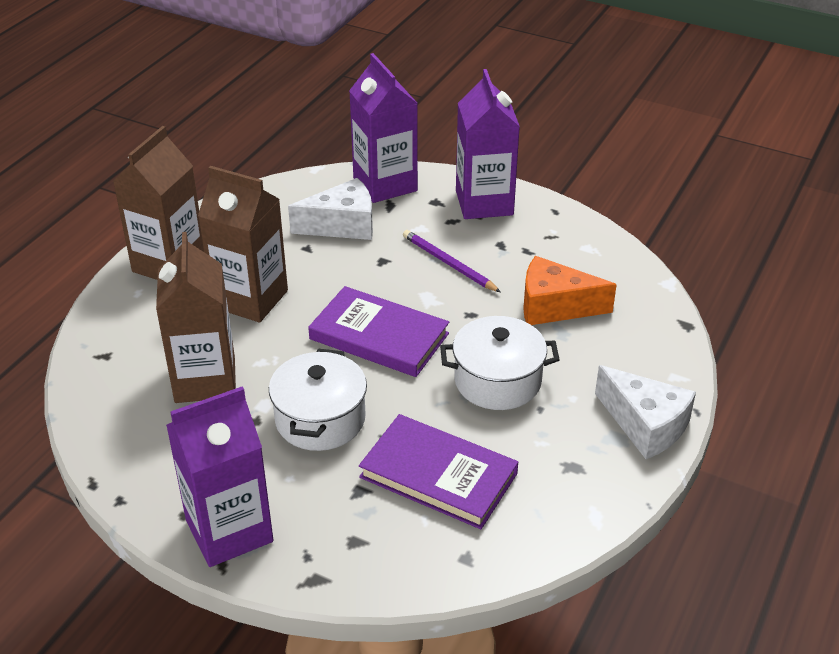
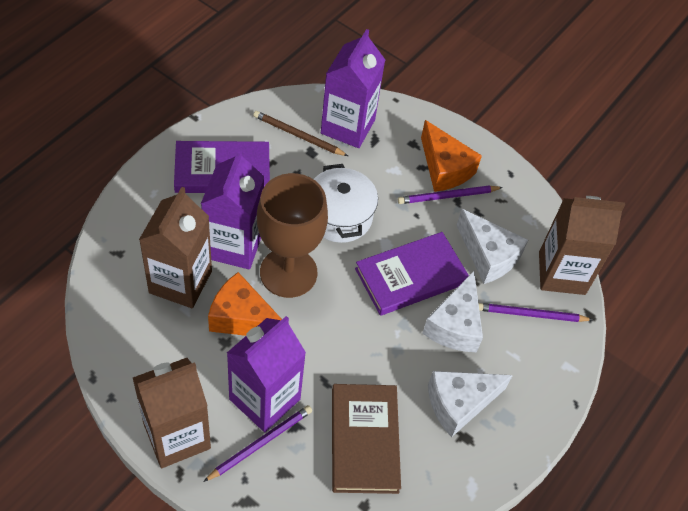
brown book: 0 -> 1
brown goblet: 0 -> 1
brown pencil: 0 -> 1
orange cheese: 1 -> 2
purple pencil: 1 -> 3
white cheese: 2 -> 3
white pot: 2 -> 1

